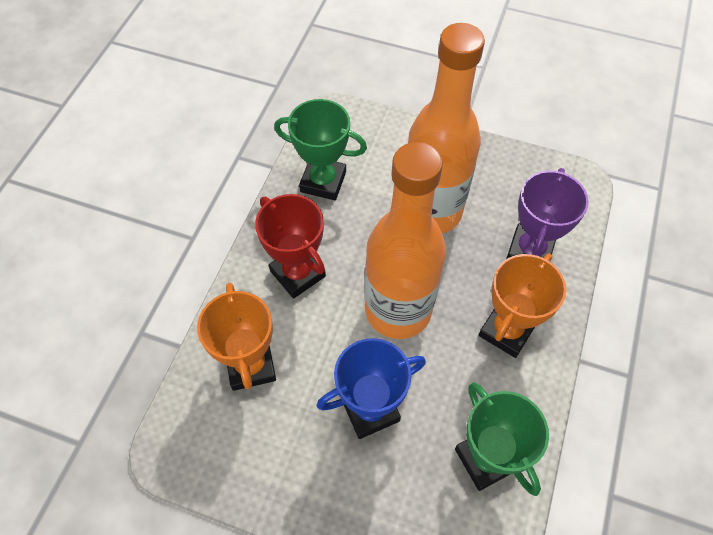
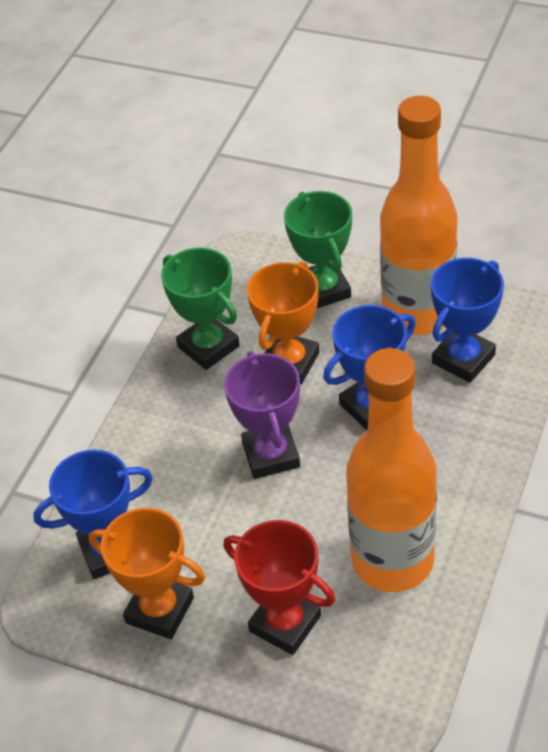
blue trophy: 1 -> 3

